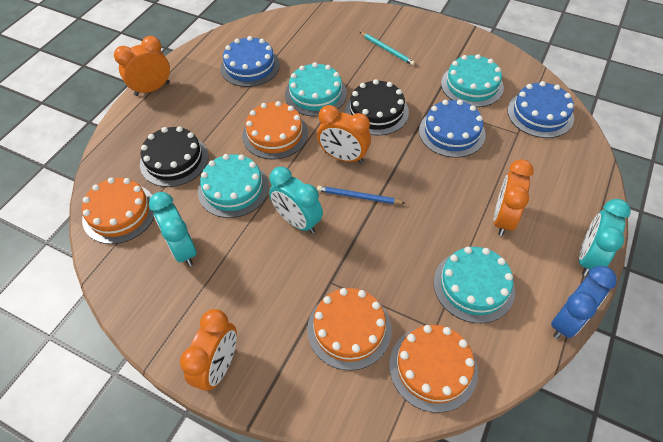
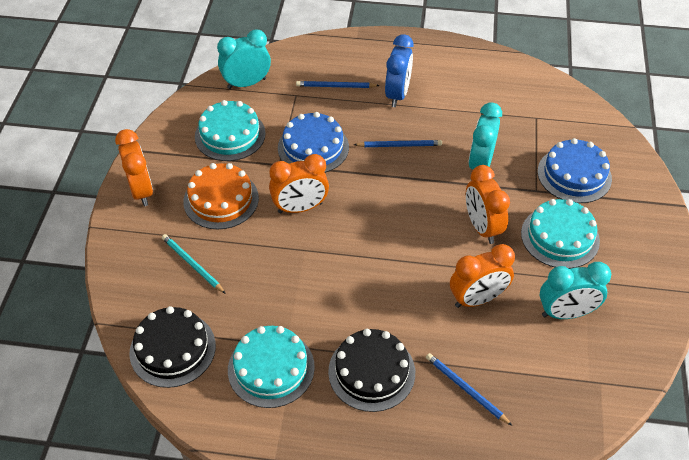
blue cake: 3 -> 2
blue pencil: 1 -> 3
orange cake: 4 -> 1
turquoise cake: 4 -> 3

